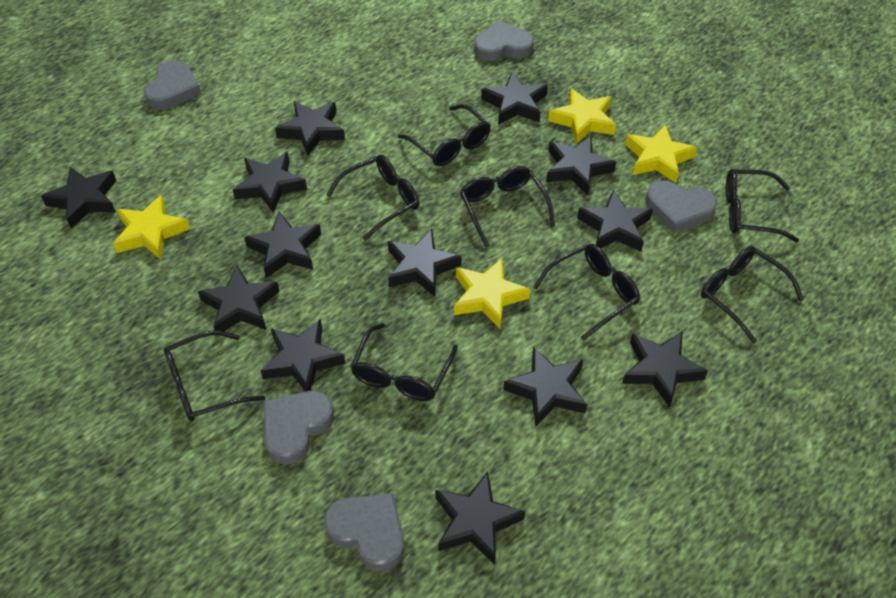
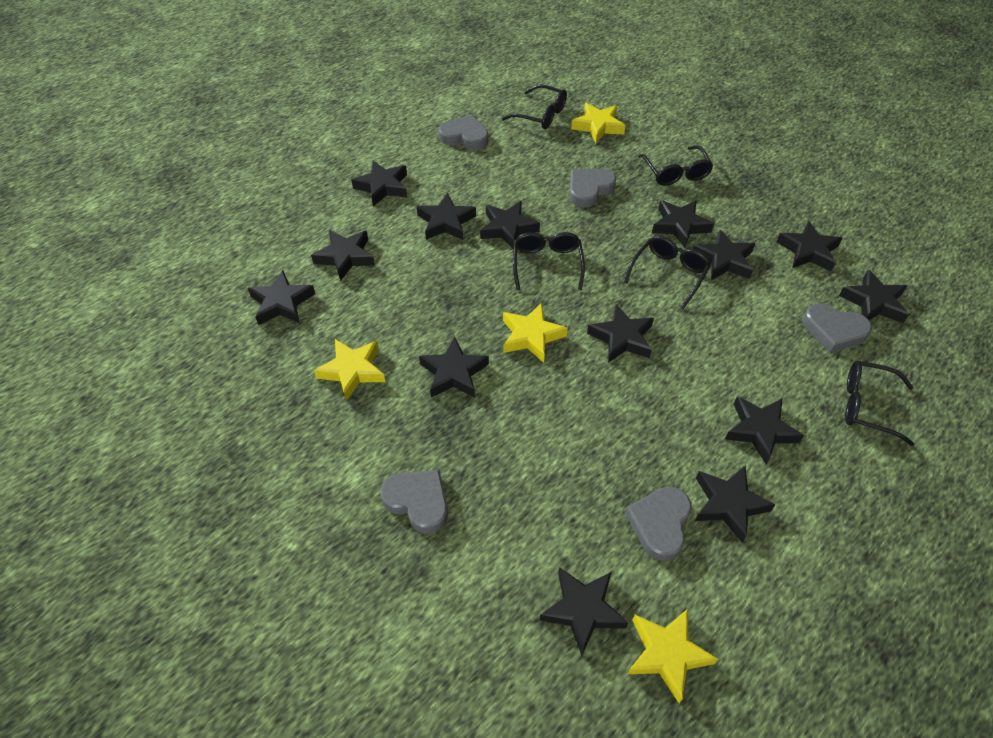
black glasses: 8 -> 5
black star: 13 -> 14

